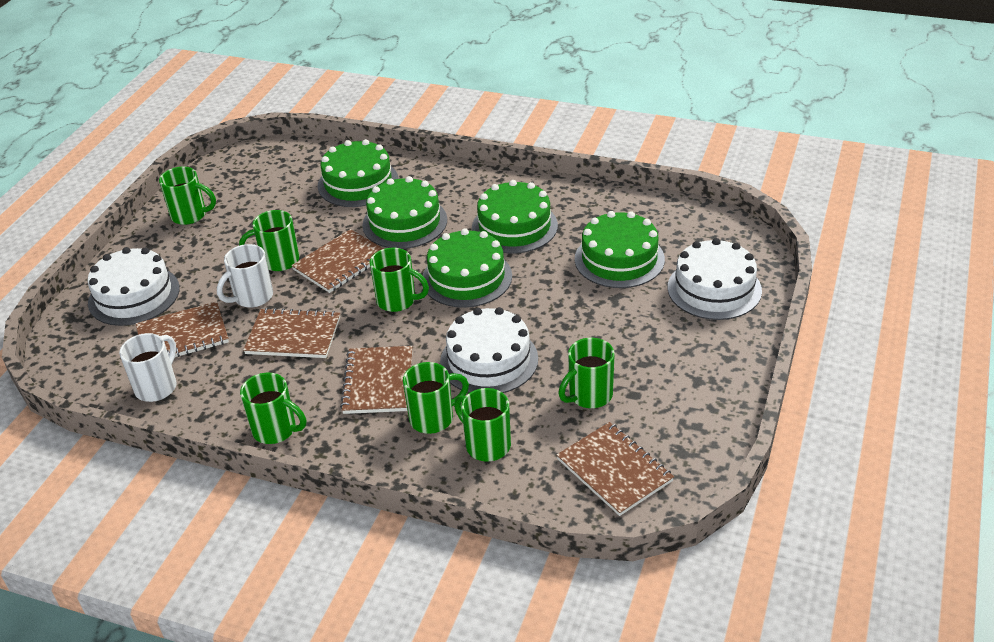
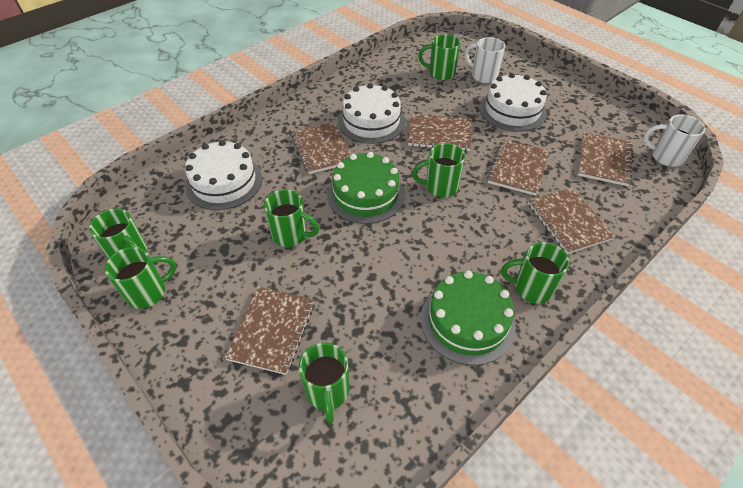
brown notebook: 5 -> 6
green cake: 5 -> 2

